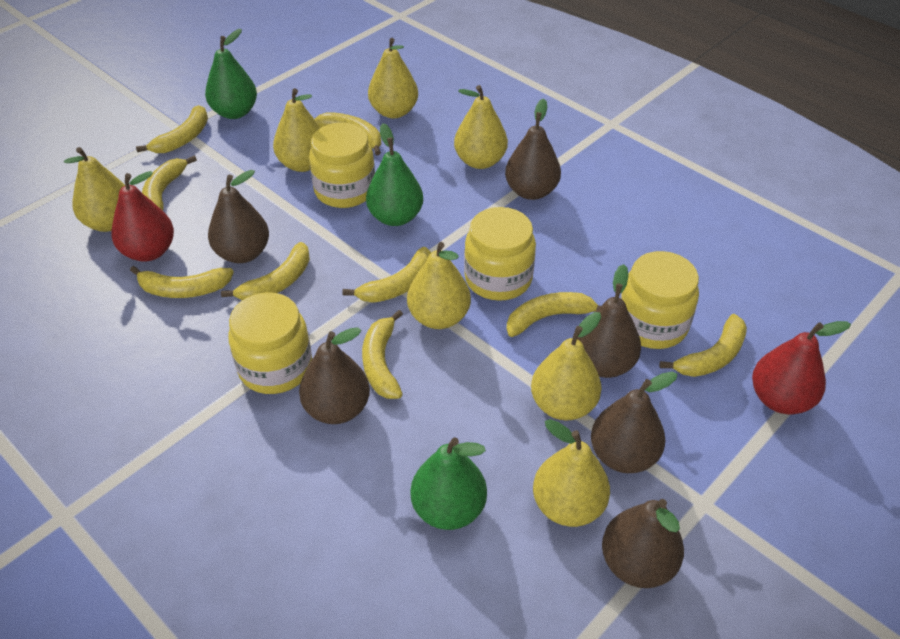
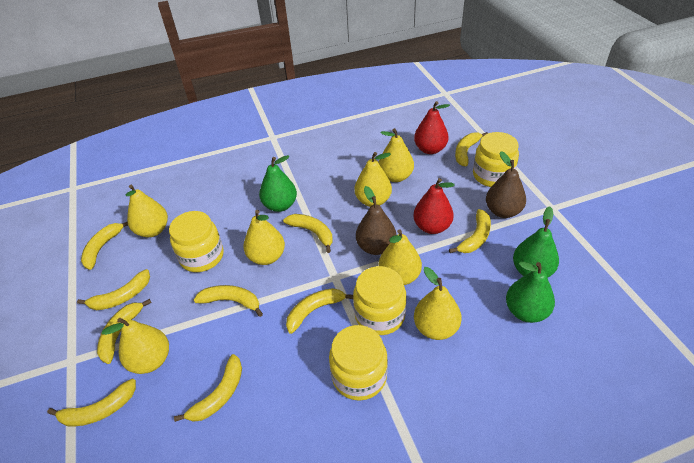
brown pear: 6 -> 2
yellow banana: 9 -> 10

